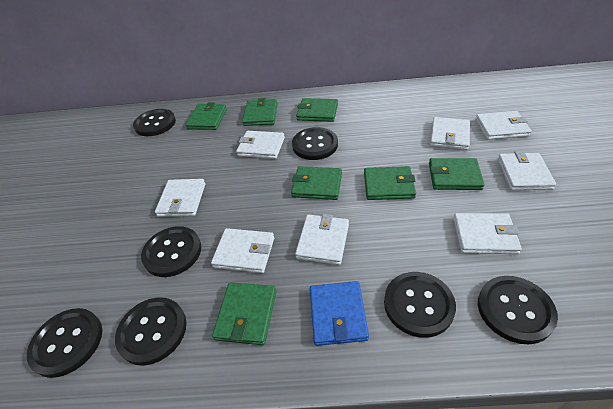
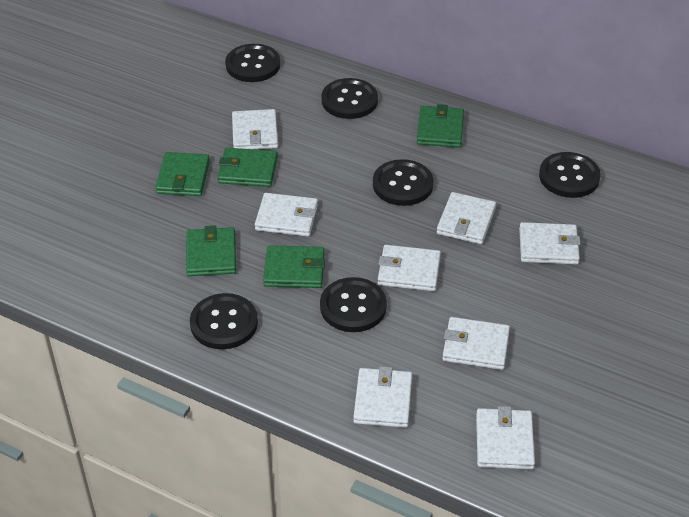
black button: 7 -> 6
blue wallet: 1 -> 0
green wallet: 7 -> 5

